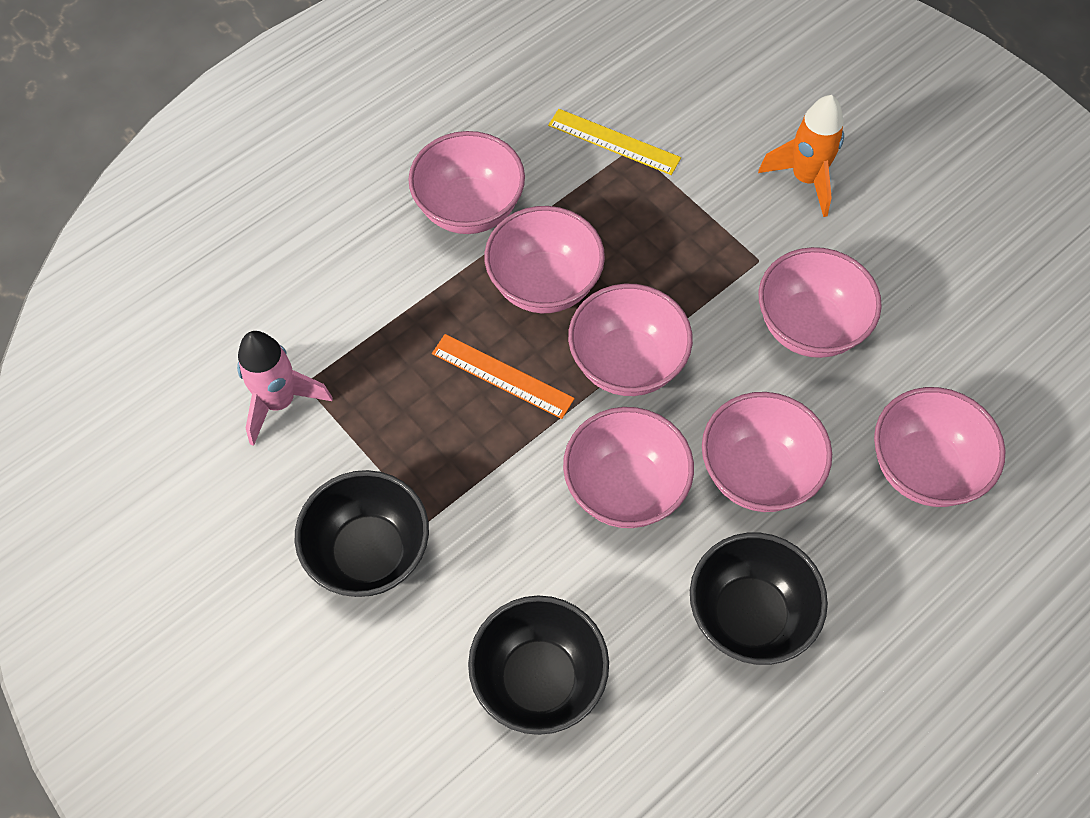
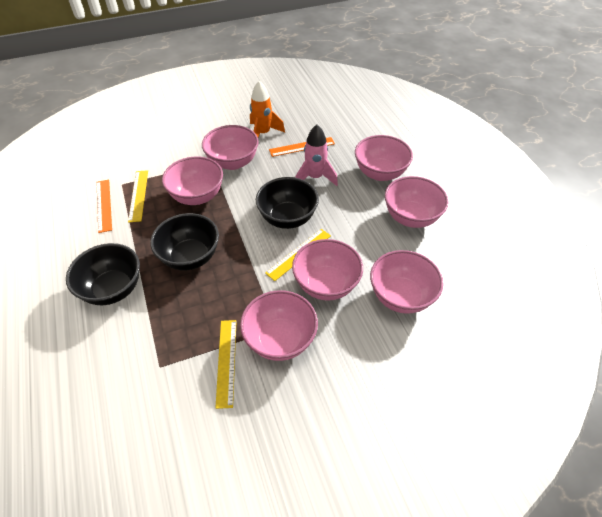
orange ruler: 1 -> 2
yellow ruler: 1 -> 3

